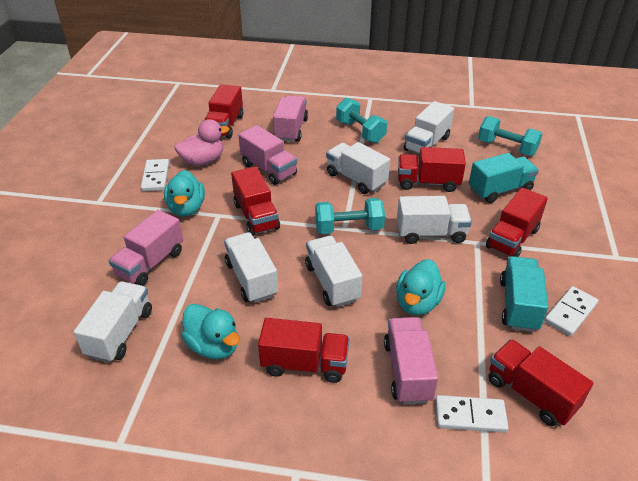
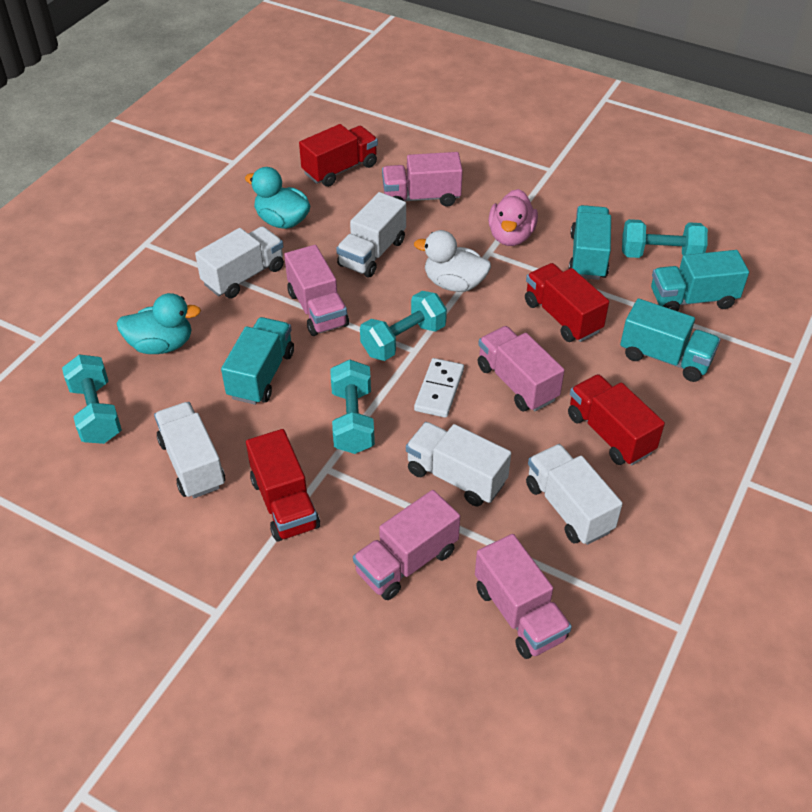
pink truck: 4 -> 5
red truck: 6 -> 4
turquoise duck: 3 -> 2
turquoise dumbbell: 3 -> 4
turquoise truck: 2 -> 4
white domino: 3 -> 1
white duck: 0 -> 1
white truck: 6 -> 5

